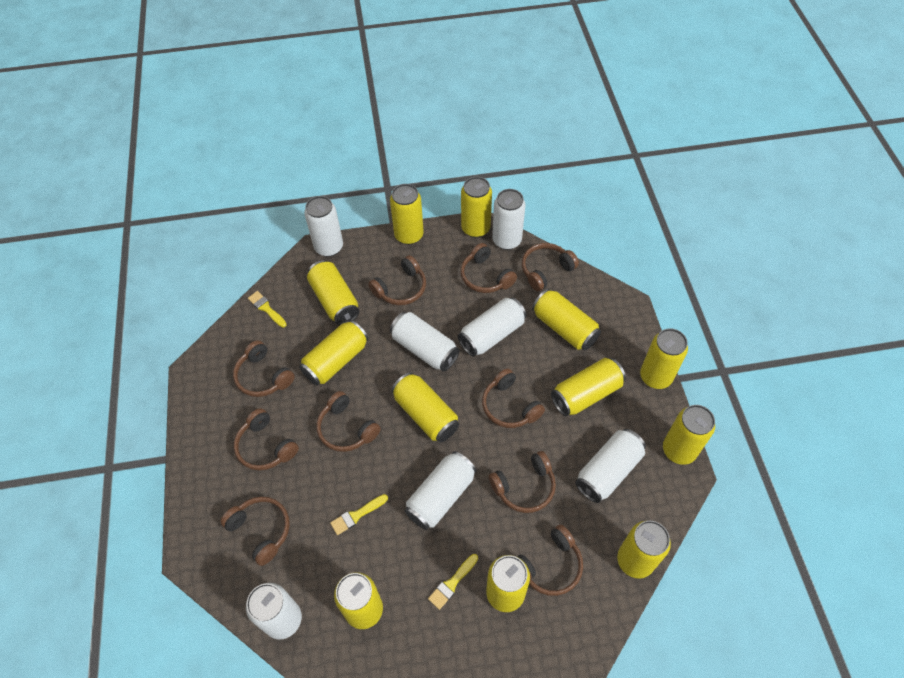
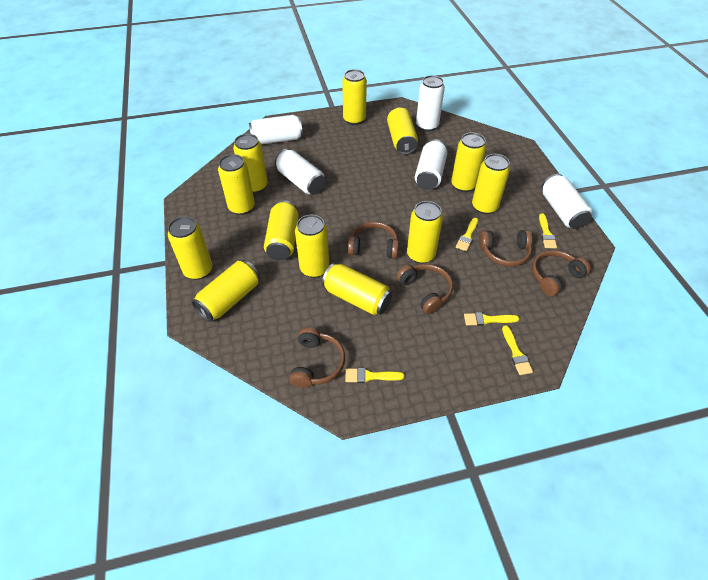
brown headphones: 10 -> 5
white can: 7 -> 5
yellow brush: 3 -> 5

